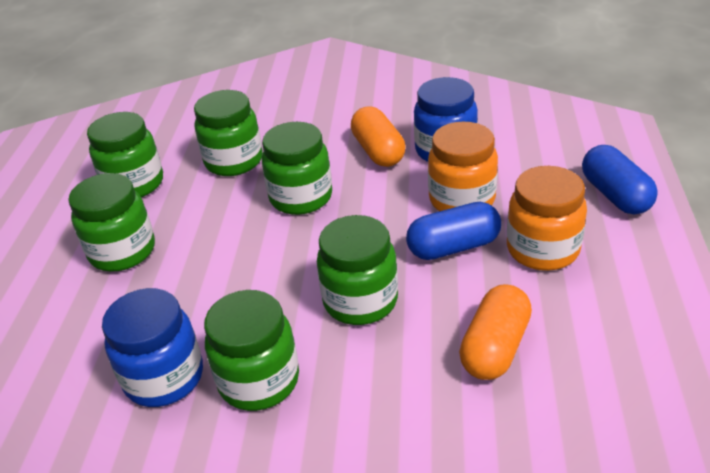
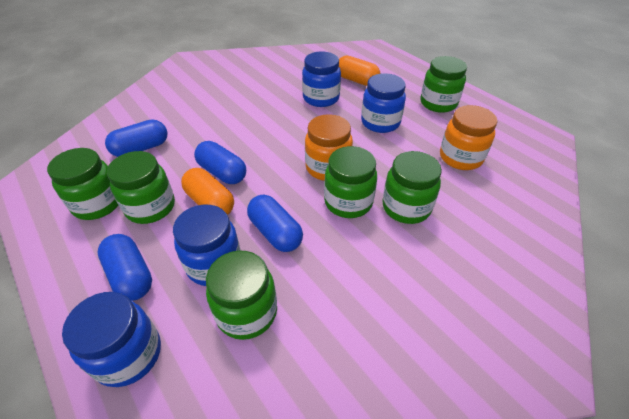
blue capsule: 2 -> 4
blue jar: 2 -> 4

